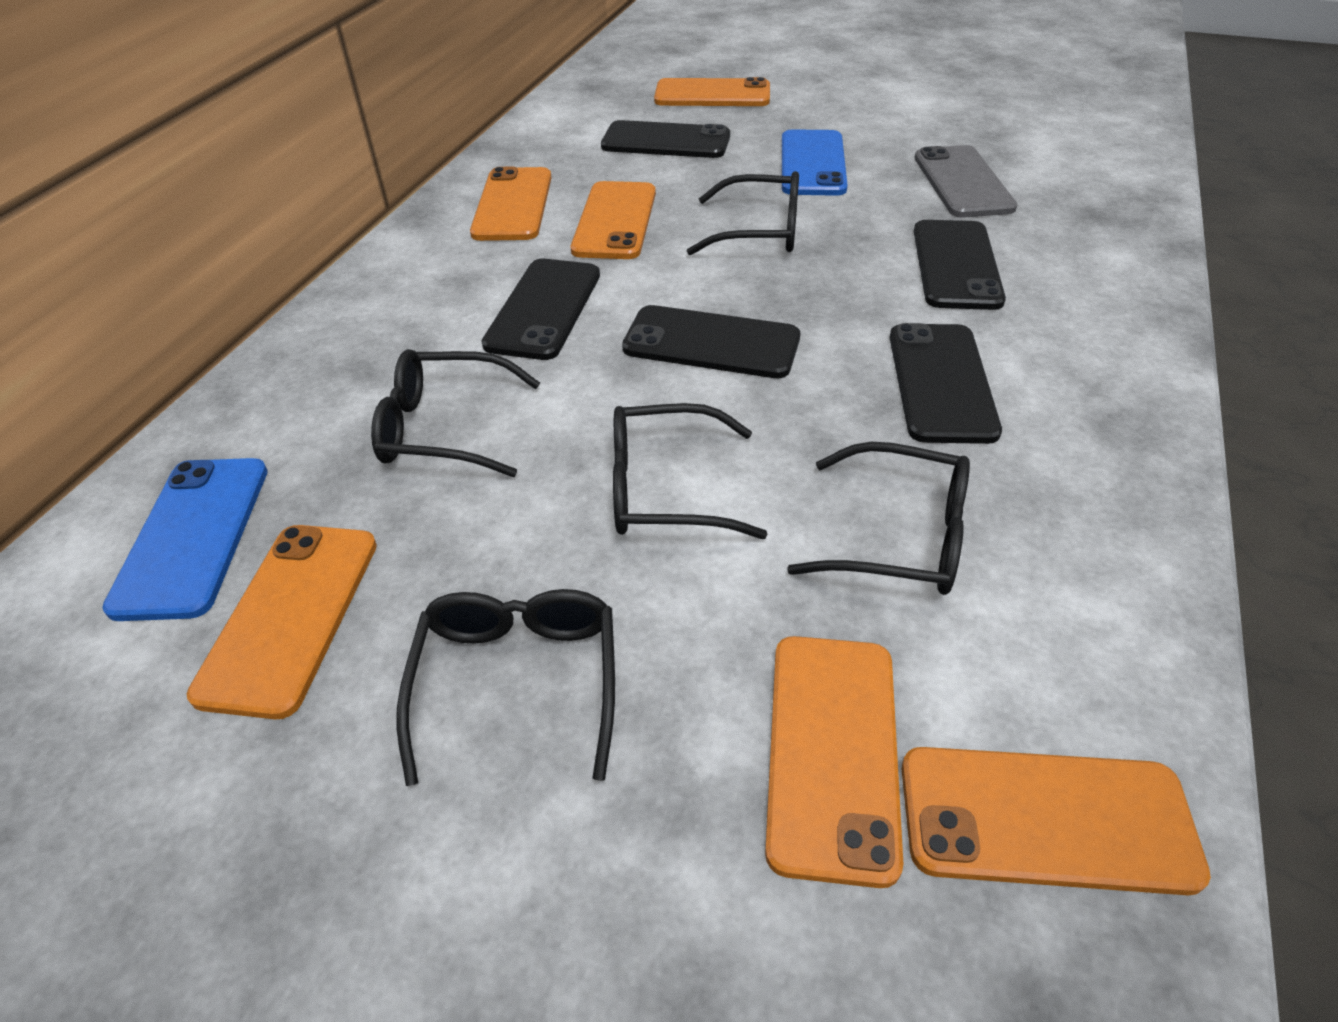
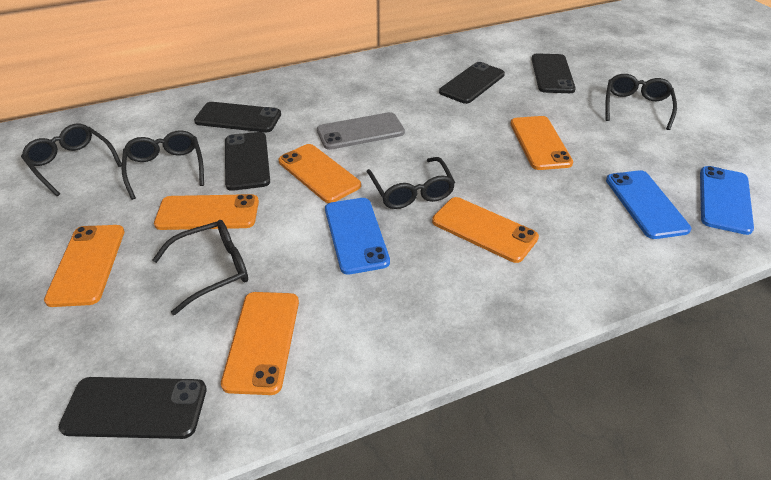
blue phone: 2 -> 3

